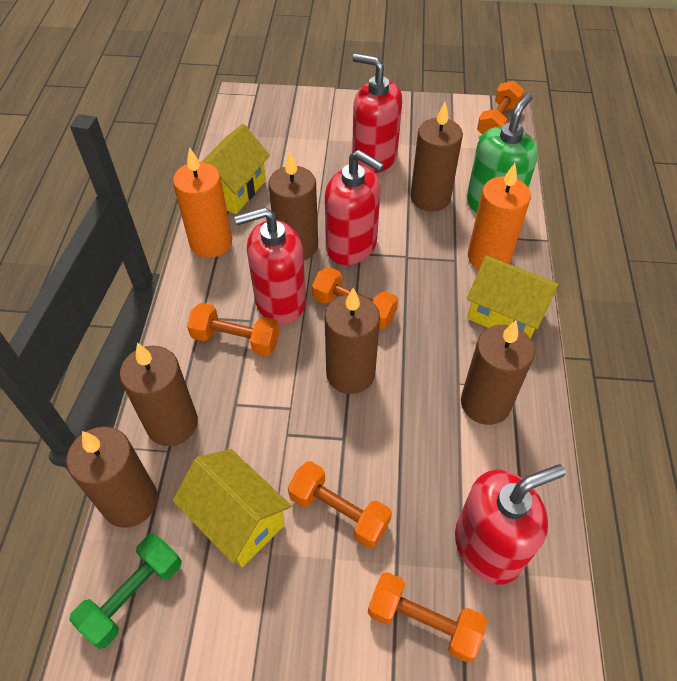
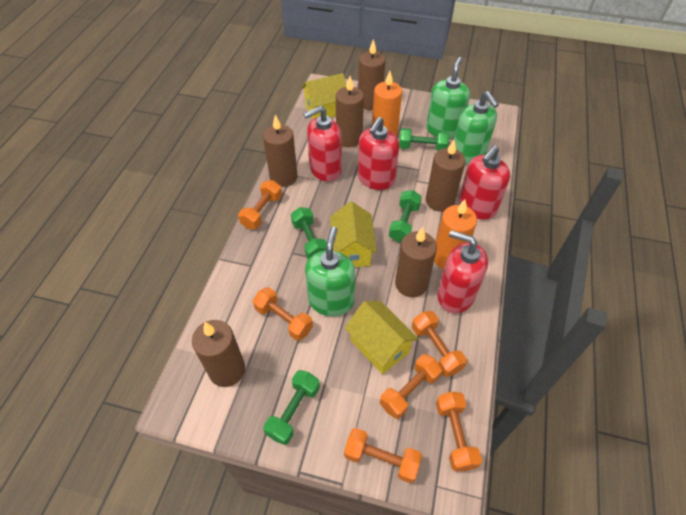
green dumbbell: 1 -> 4
green soap dispenser: 1 -> 3
orange dumbbell: 5 -> 6

